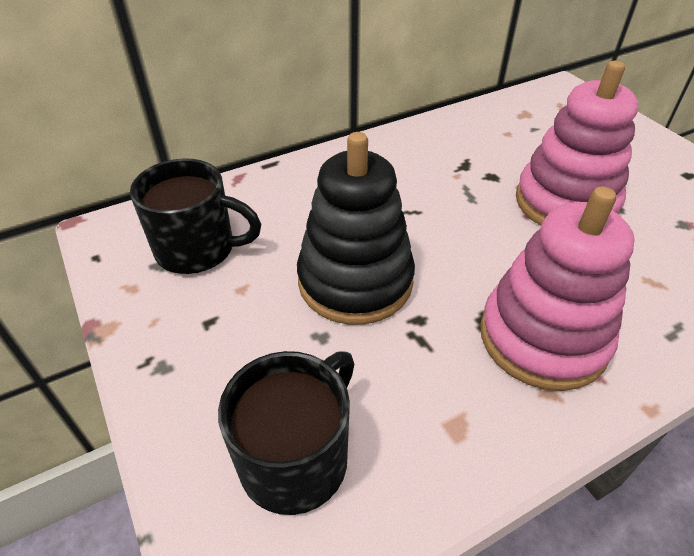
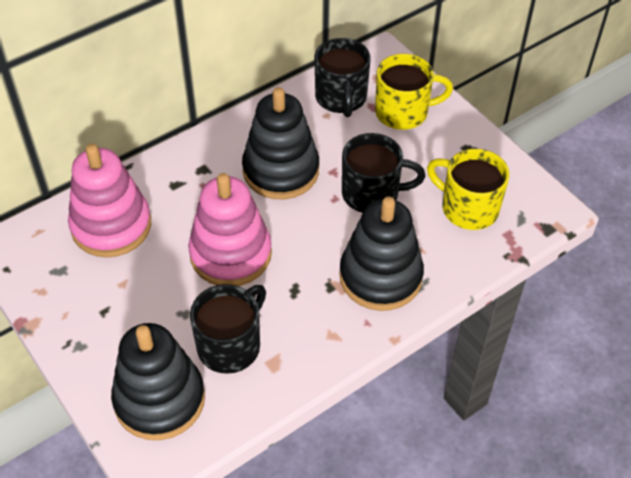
black mug: 2 -> 3
black stacking toy: 1 -> 3
yellow mug: 0 -> 2

